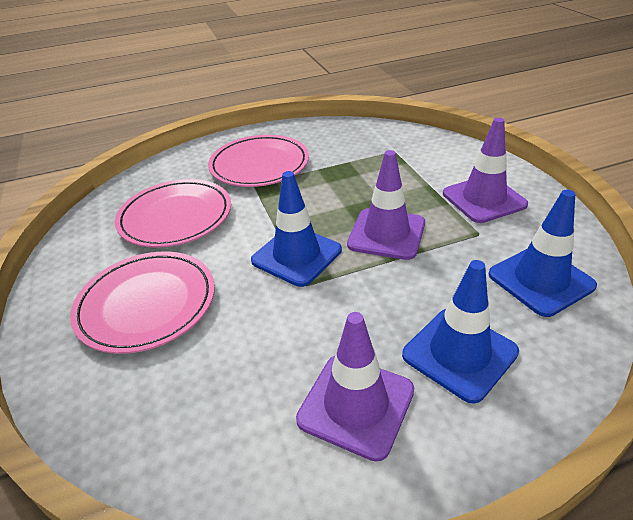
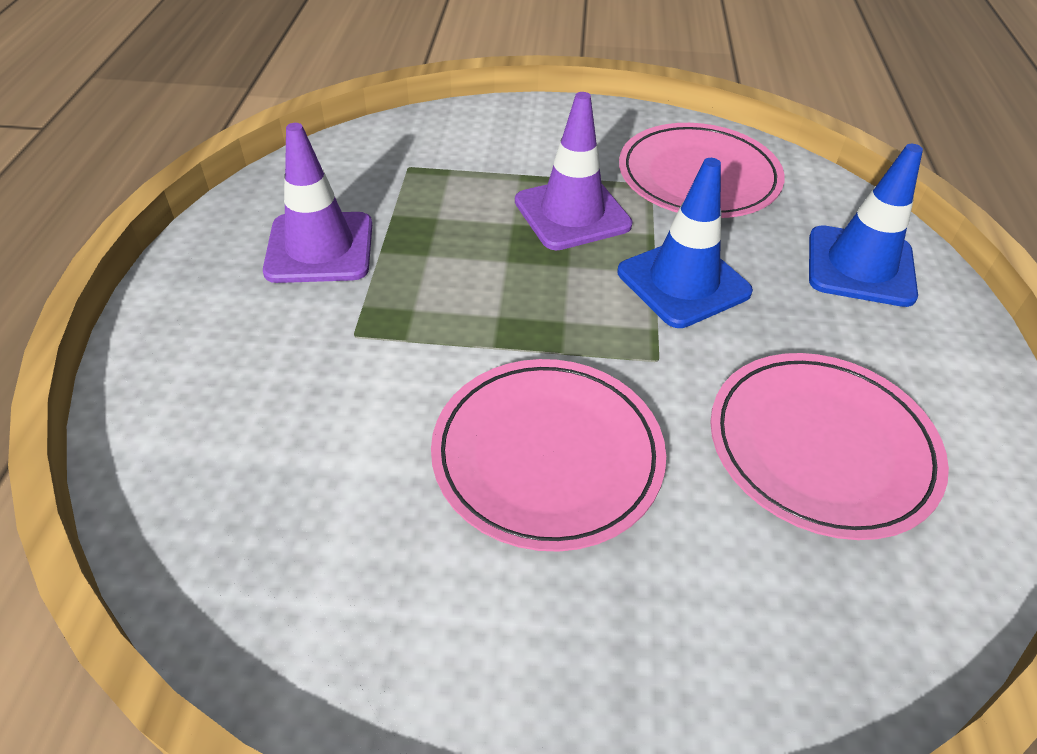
blue traffic cone: 3 -> 2
purple traffic cone: 3 -> 2

